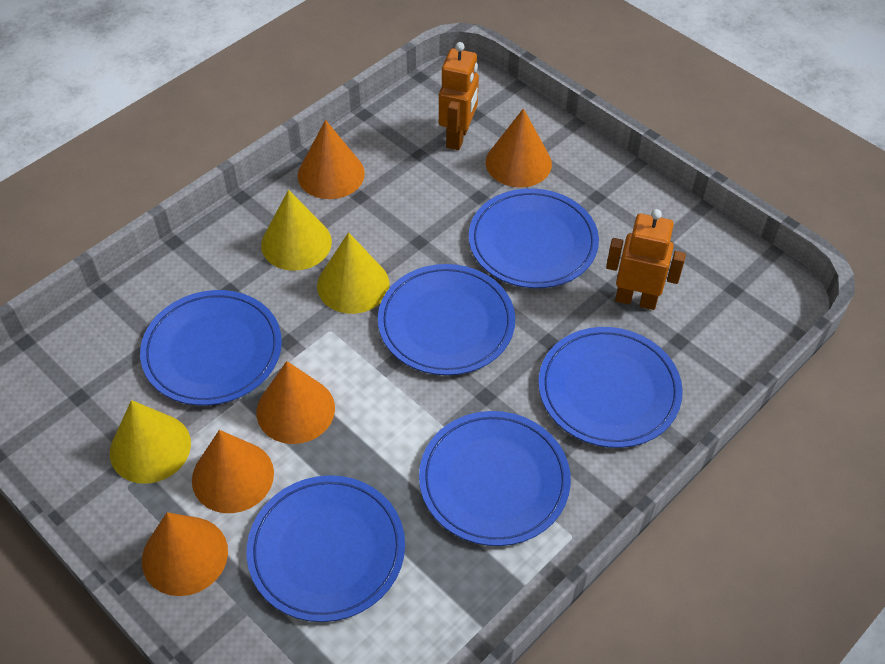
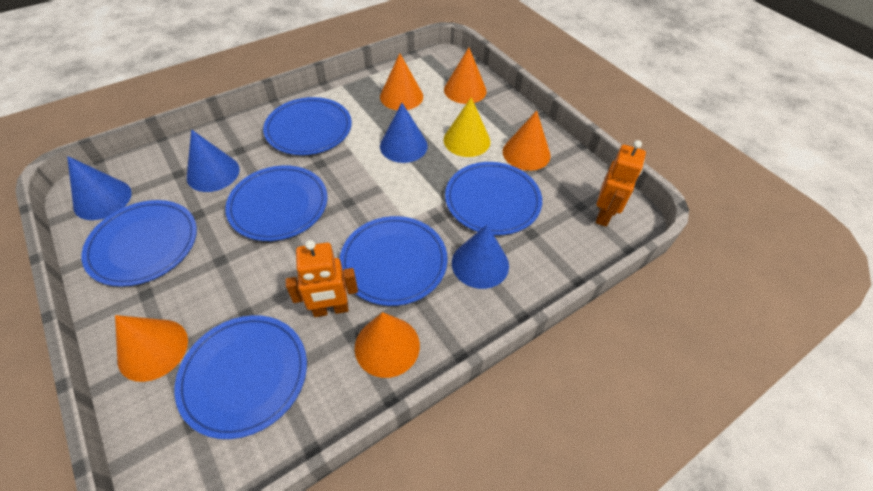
blue cone: 0 -> 4
yellow cone: 3 -> 1

